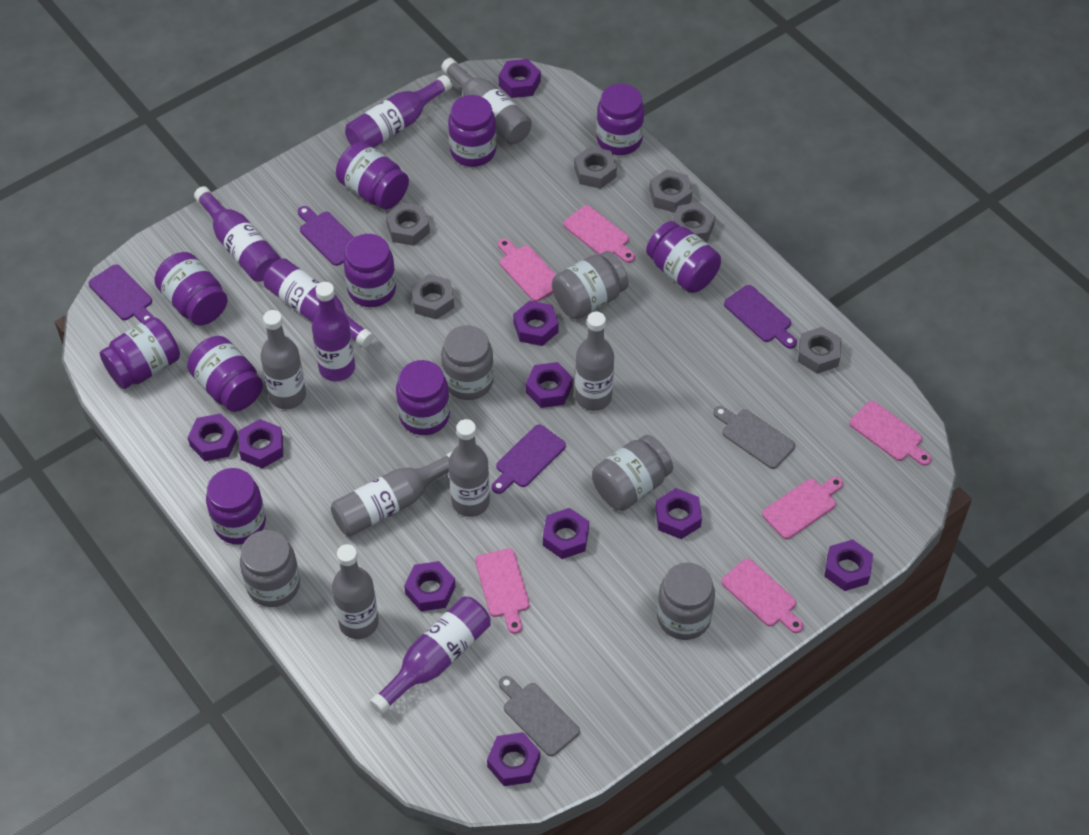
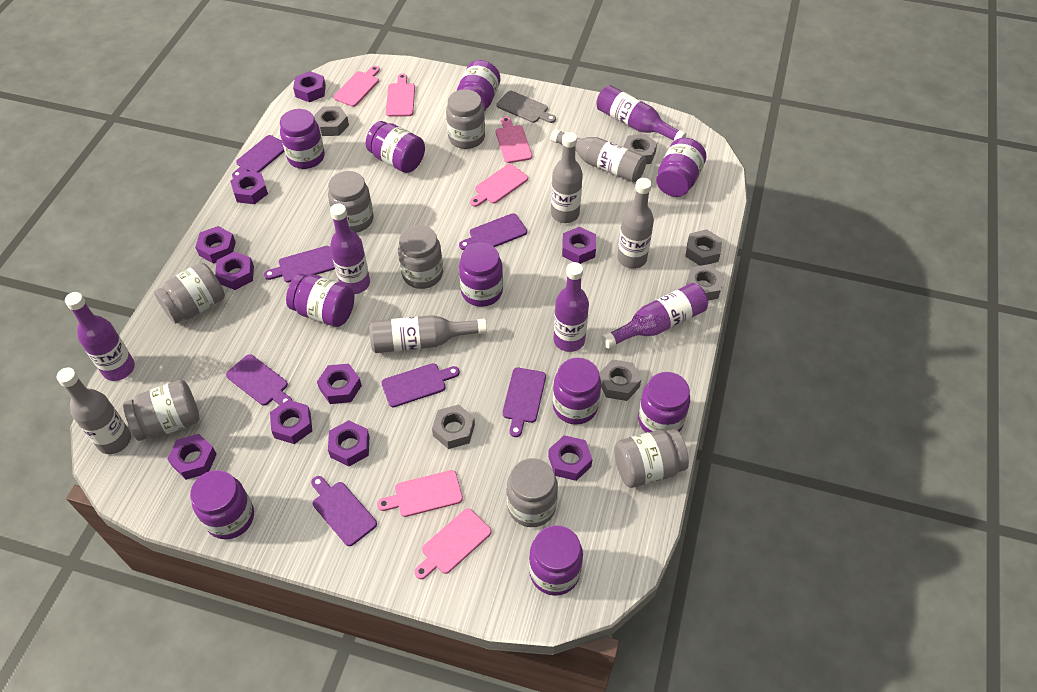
grey bottle: 6 -> 5
grey cutting board: 2 -> 1
grey jar: 5 -> 7
purple cutting board: 4 -> 7

